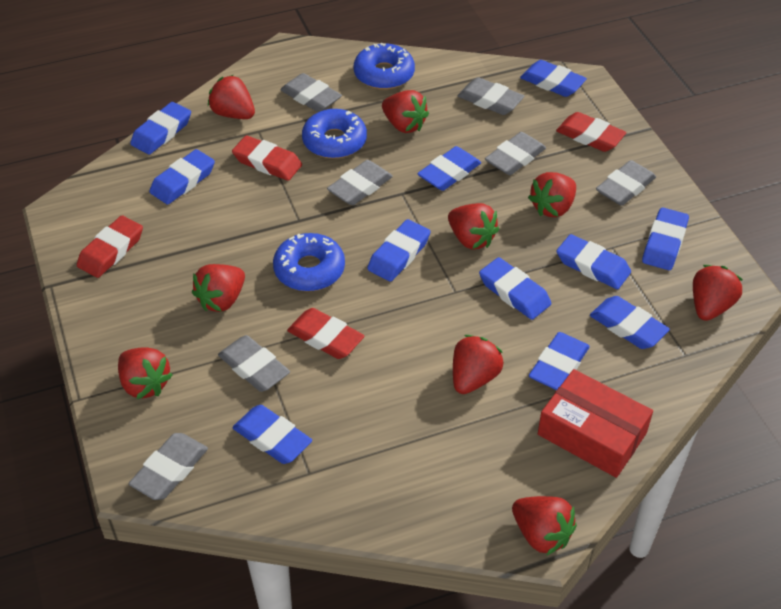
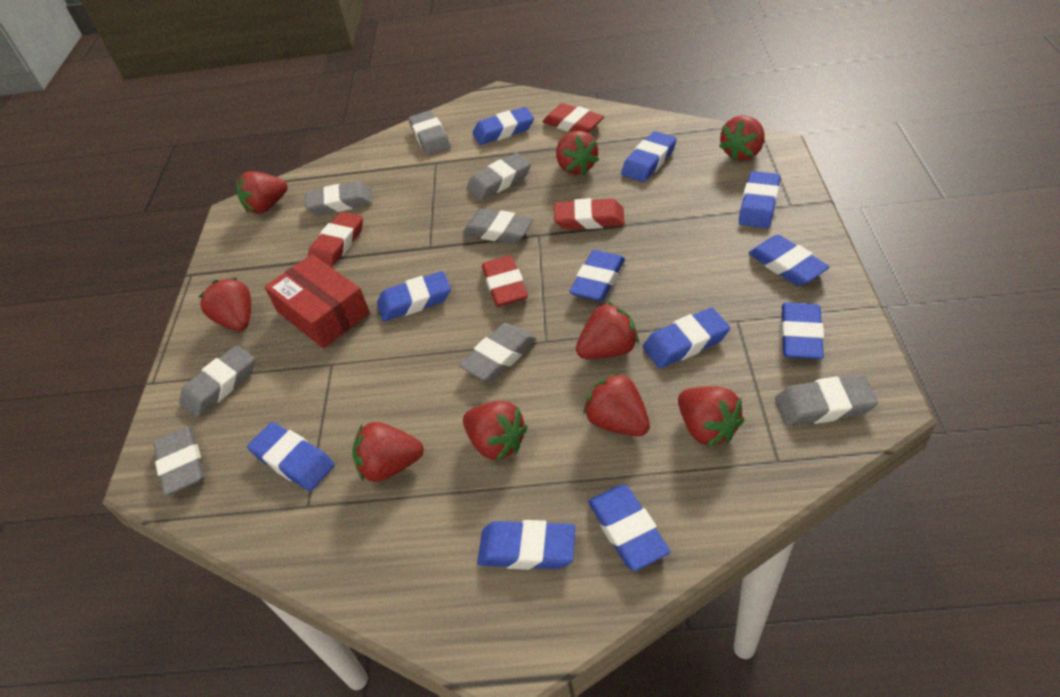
blue donut: 3 -> 0
grey eraser: 7 -> 8

